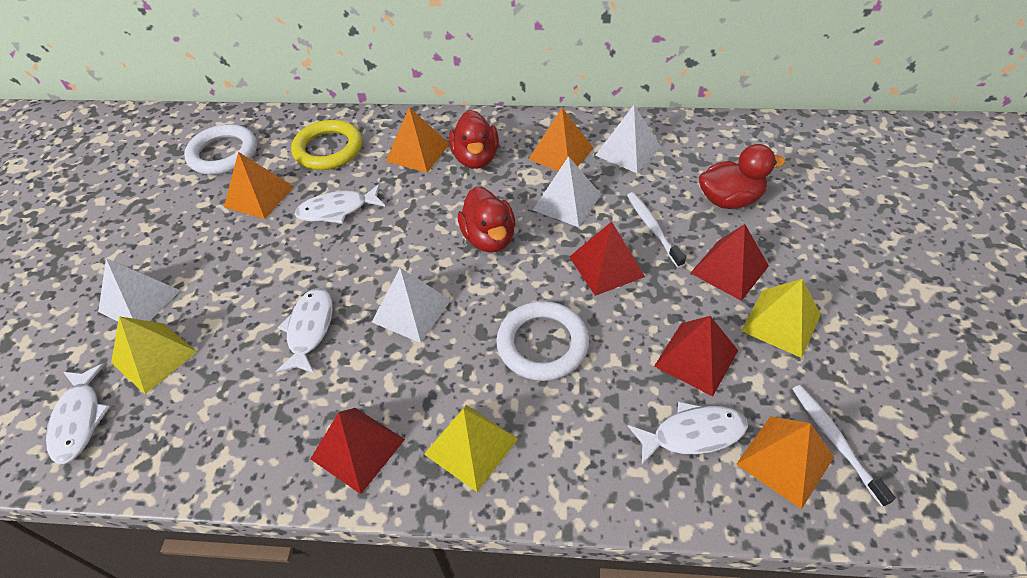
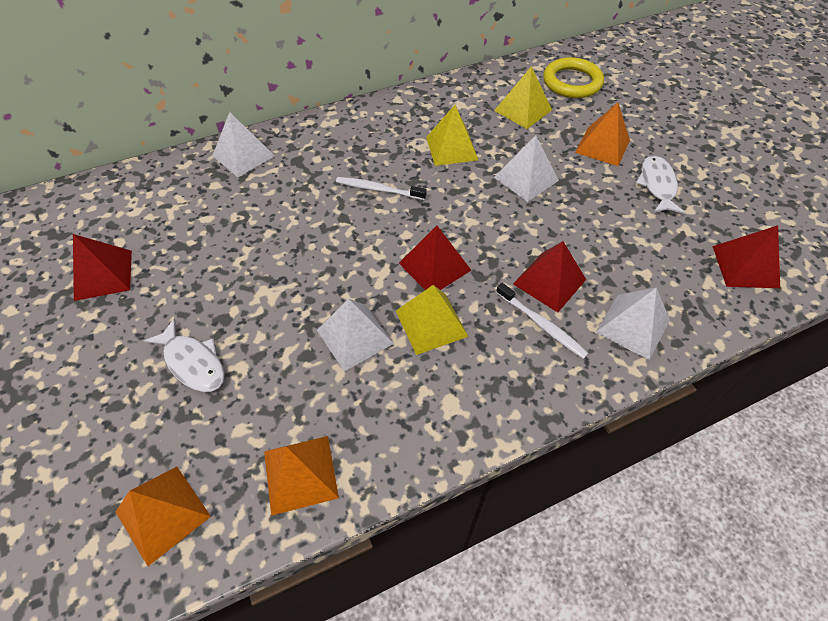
orange pyramid: 4 -> 3
red duck: 3 -> 0
white fish: 4 -> 2
white ring: 2 -> 0

